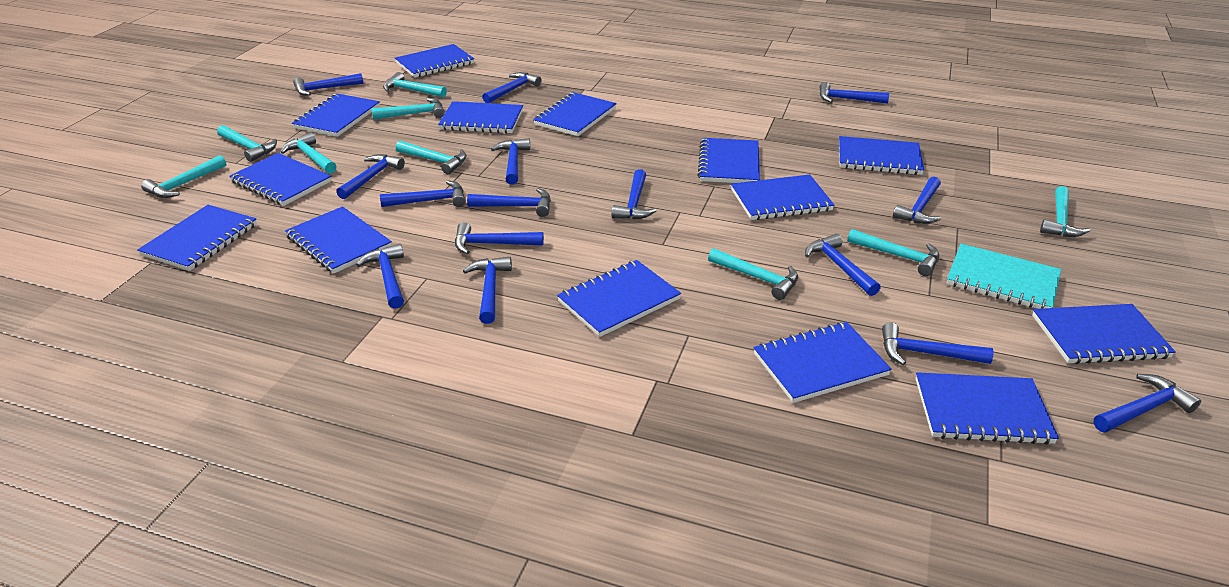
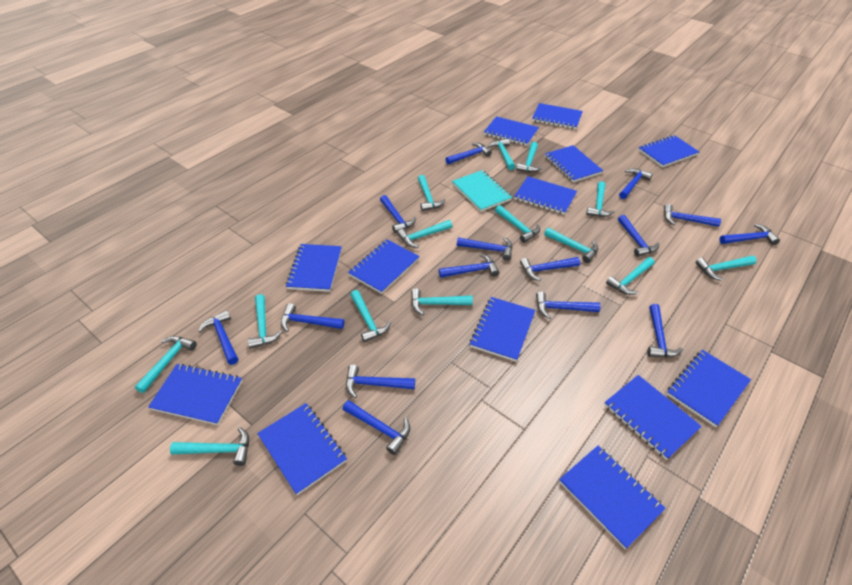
blue notebook: 14 -> 13
turquoise hammer: 9 -> 14

